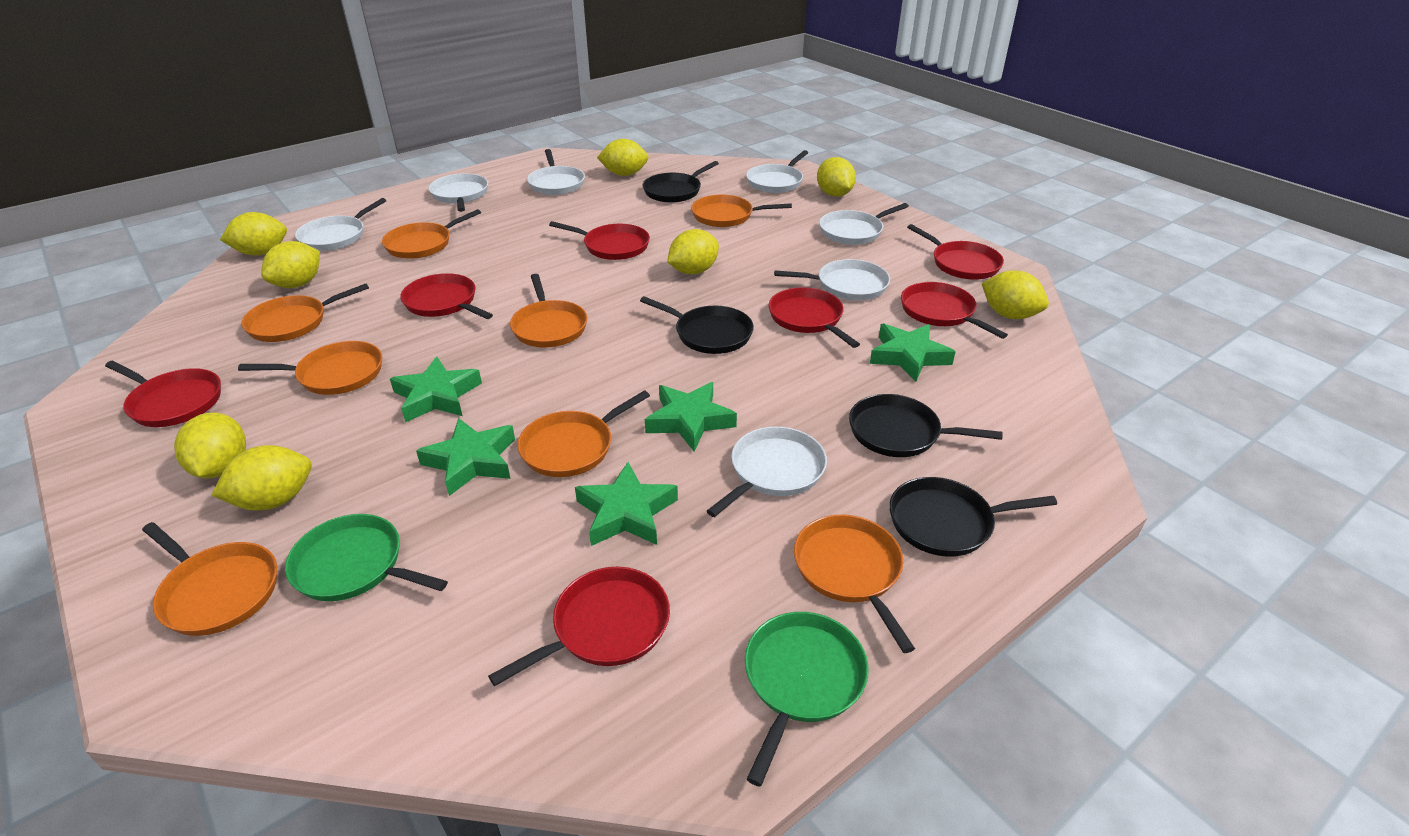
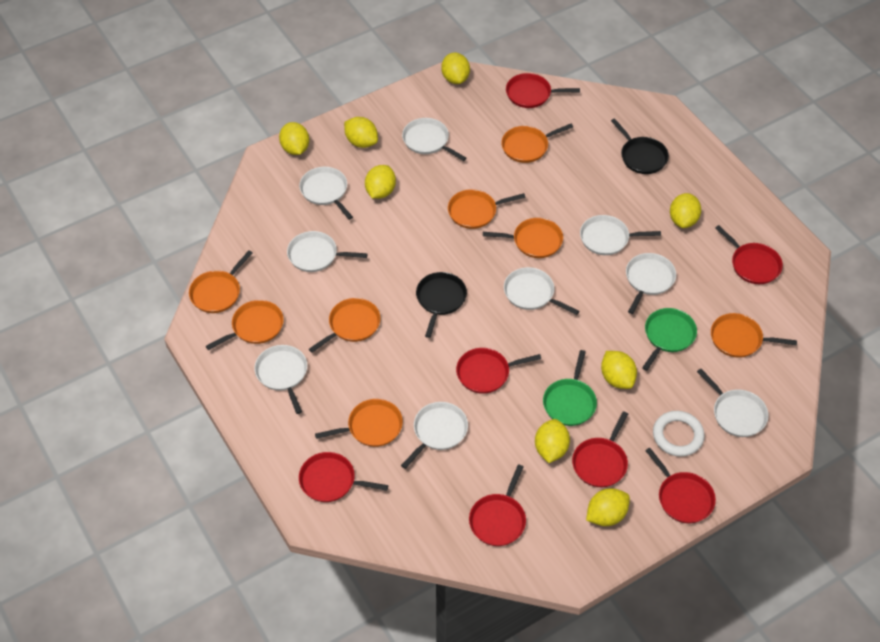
black pan: 4 -> 2
green star: 5 -> 0
white pan: 7 -> 9
white ring: 0 -> 1

